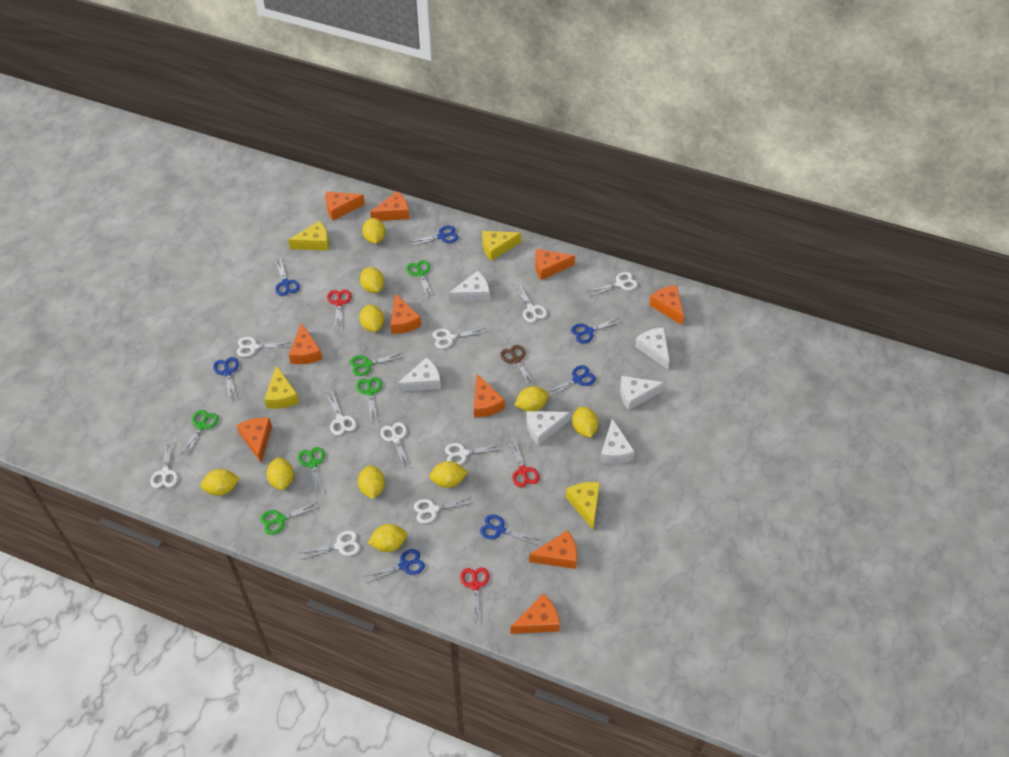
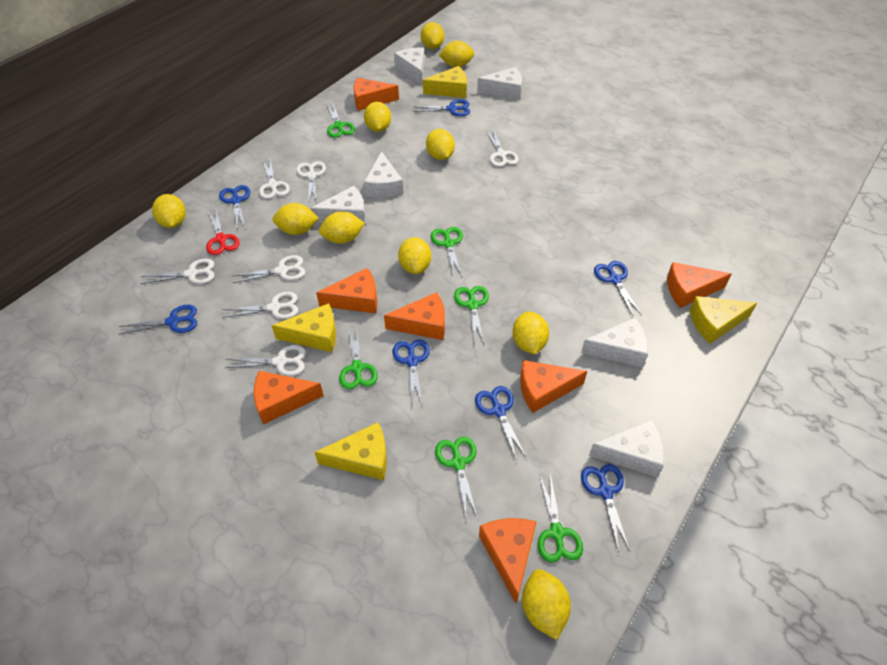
brown scissors: 1 -> 0
orange cheese: 10 -> 7
red scissors: 3 -> 1
white scissors: 10 -> 7

